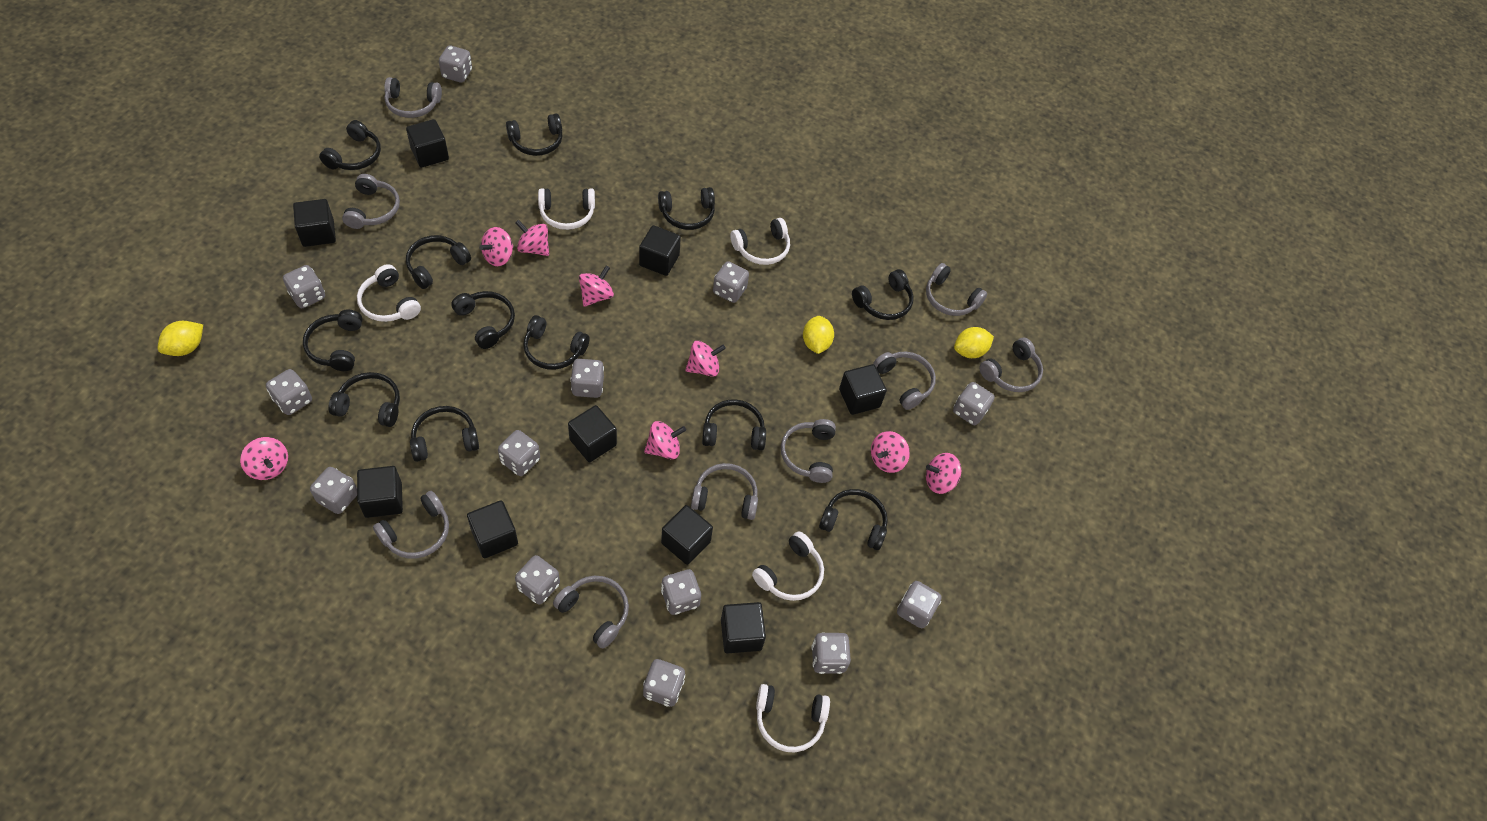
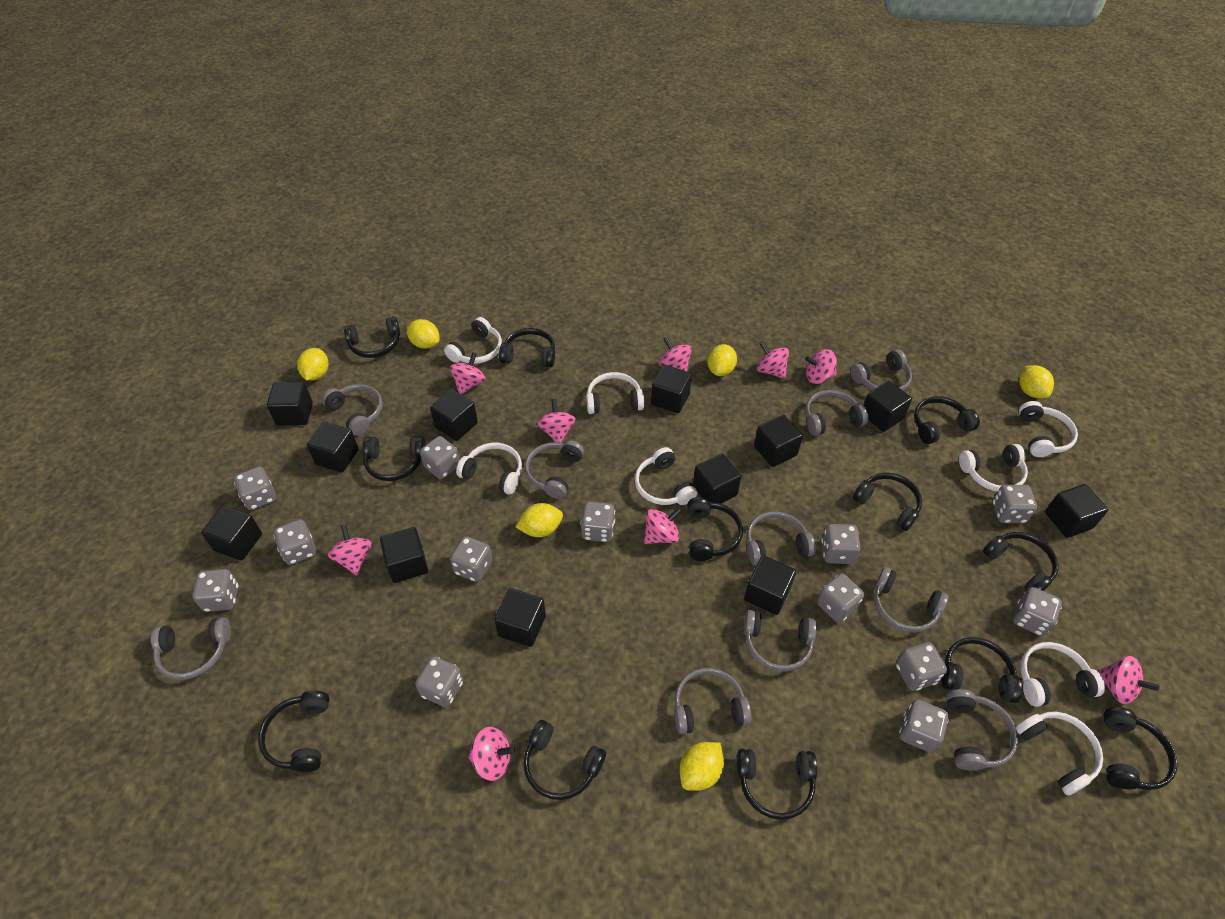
black cube: 9 -> 12
grey headphones: 9 -> 10
pink spinning top: 8 -> 9
white headphones: 5 -> 8
yellow lemon: 3 -> 6

